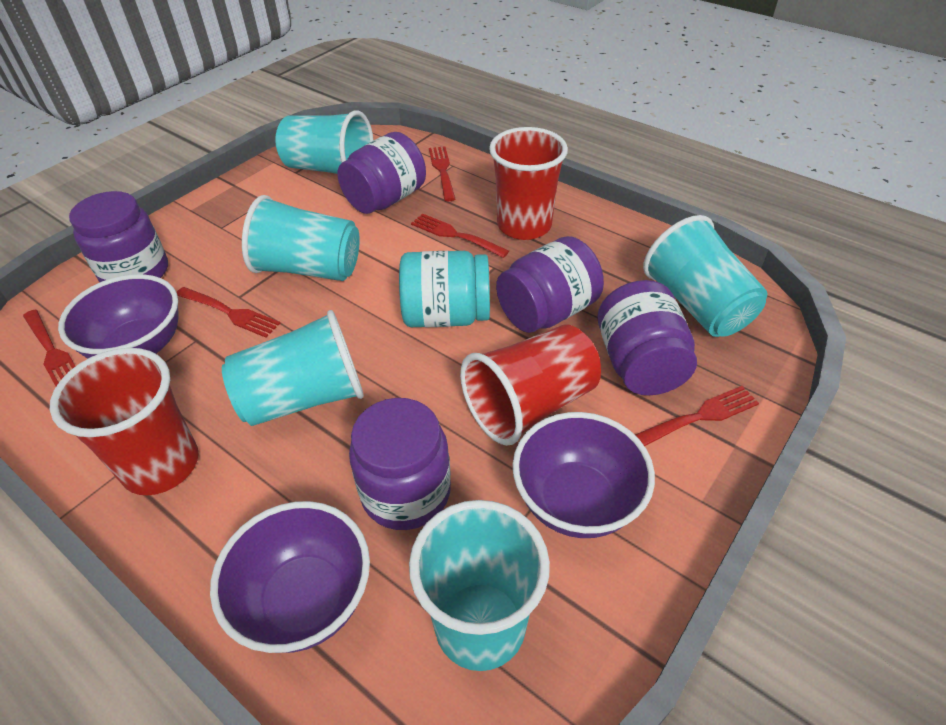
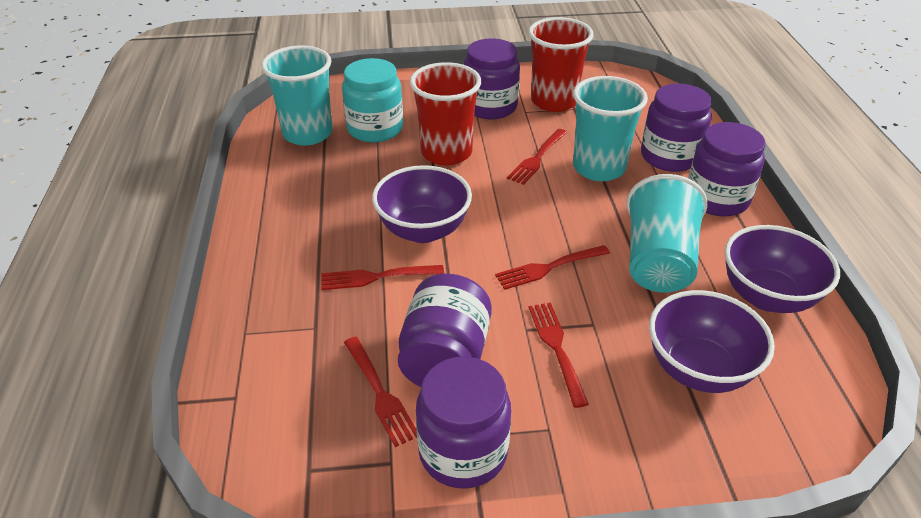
red cup: 3 -> 2
turquoise cup: 5 -> 3

